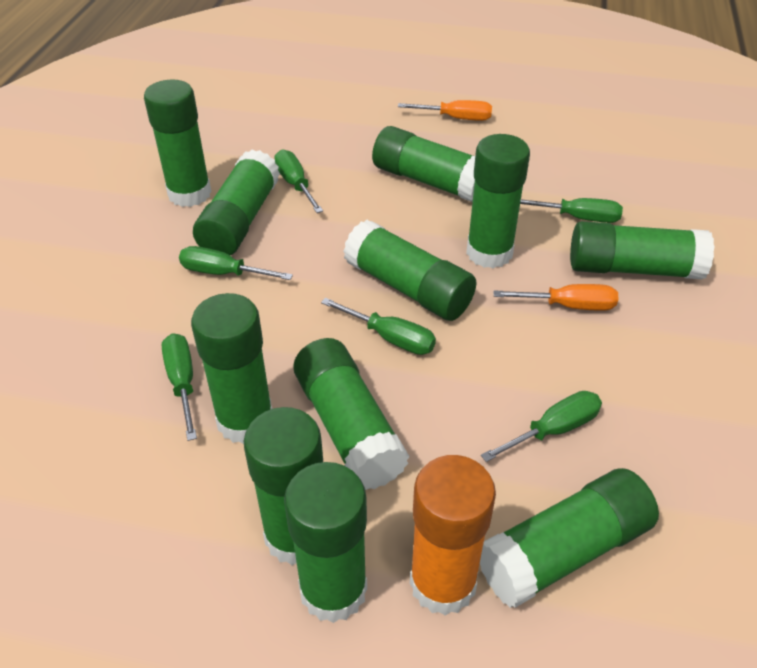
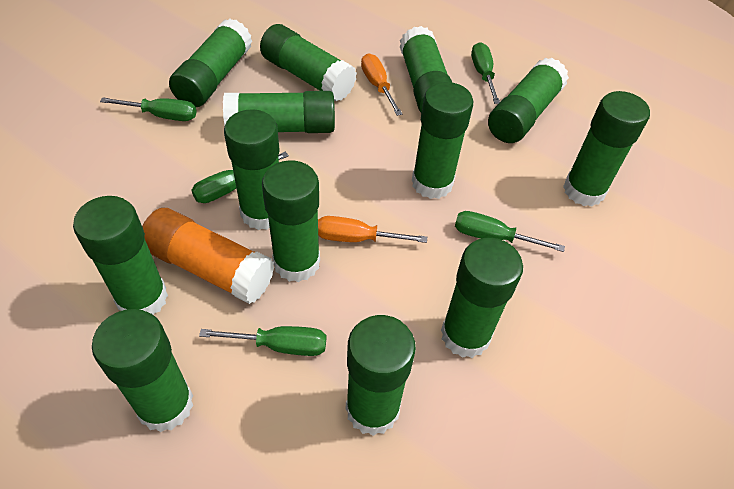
green glue stick: 11 -> 13
green screwdriver: 6 -> 5

